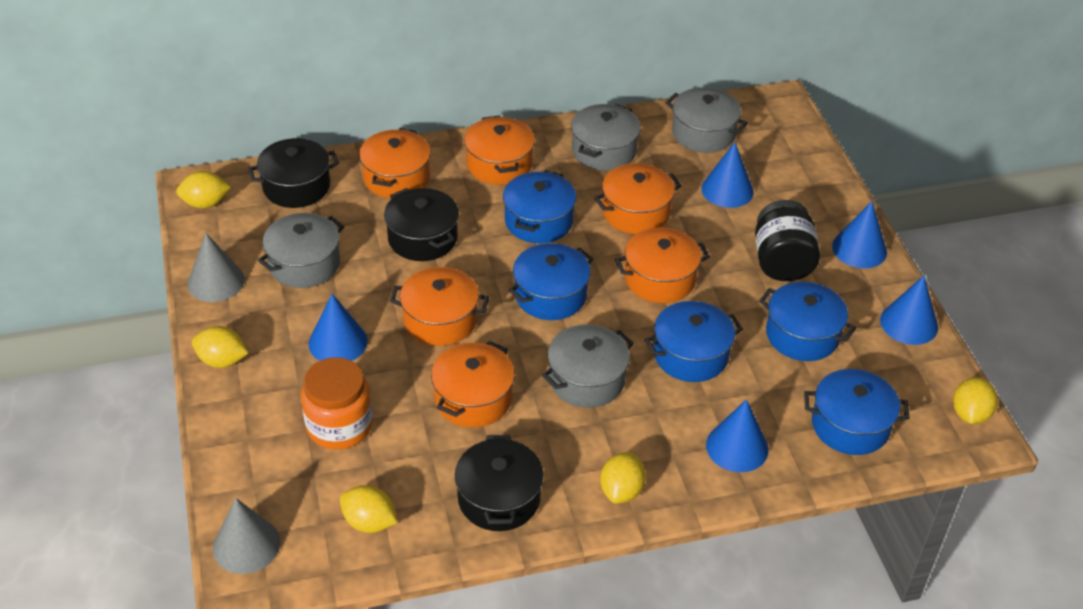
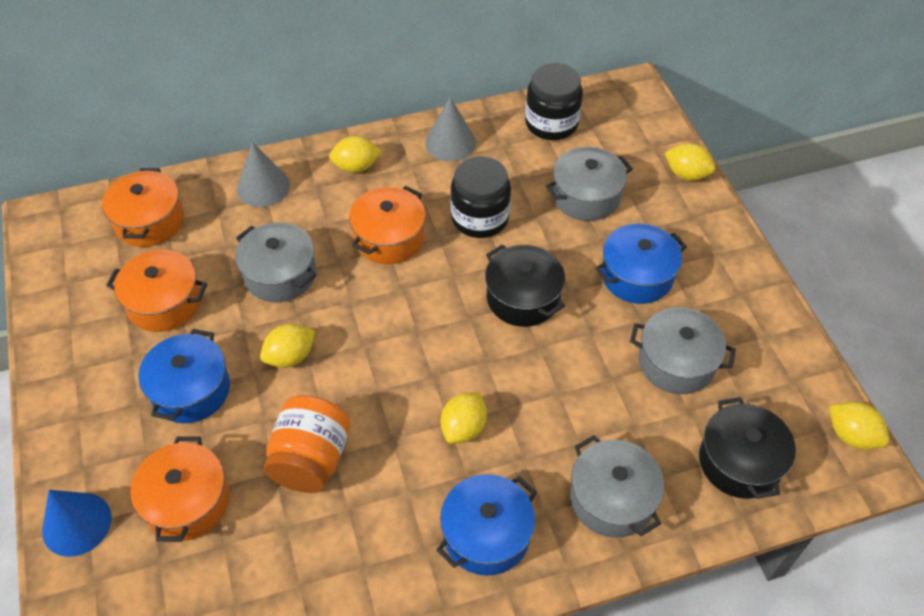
black jar: 1 -> 2
black pot: 3 -> 2
blue cone: 5 -> 1
blue pot: 5 -> 3
orange pot: 6 -> 4

